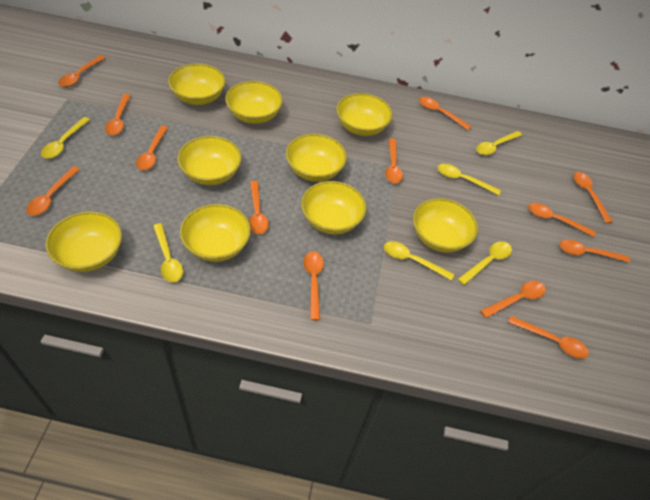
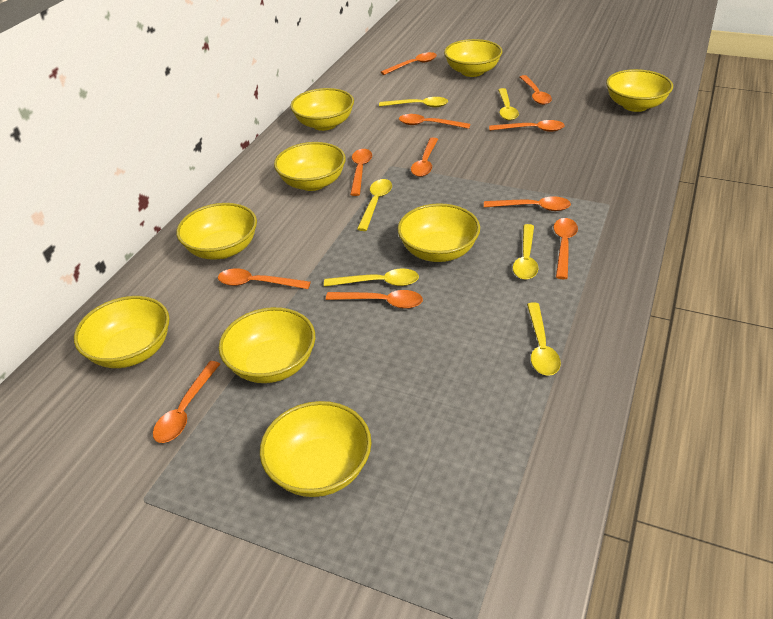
orange spoon: 13 -> 11

